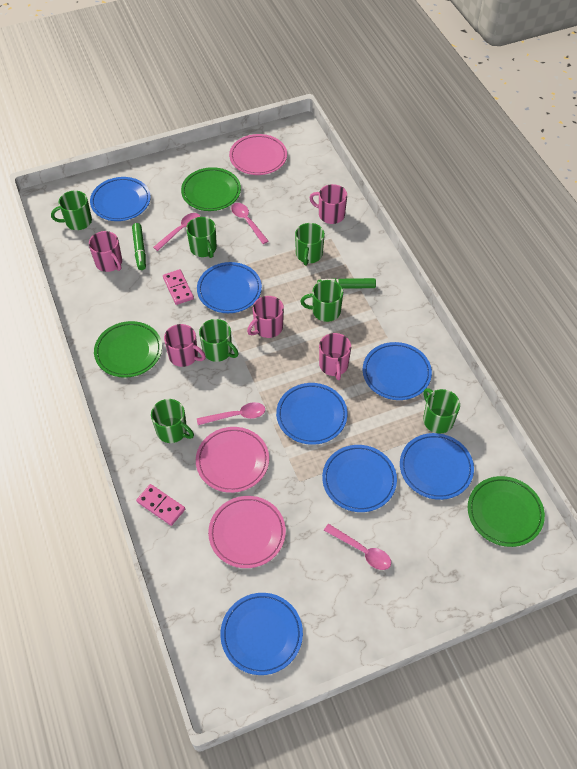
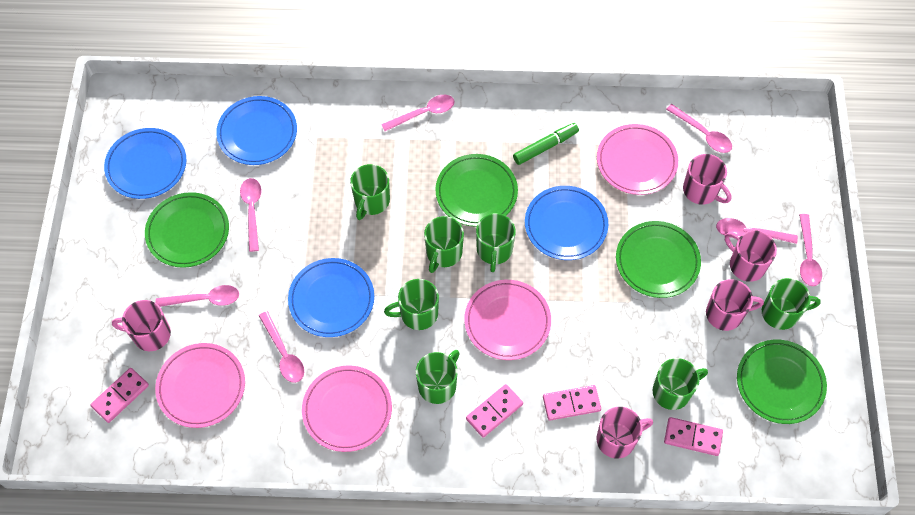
blue plate: 7 -> 4
green marker: 2 -> 1
green plate: 3 -> 4
pink domino: 2 -> 4
pink plate: 3 -> 4
pink spoon: 4 -> 7

